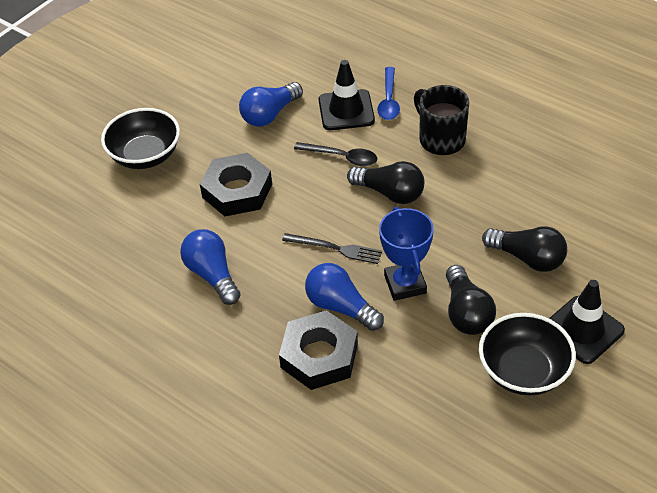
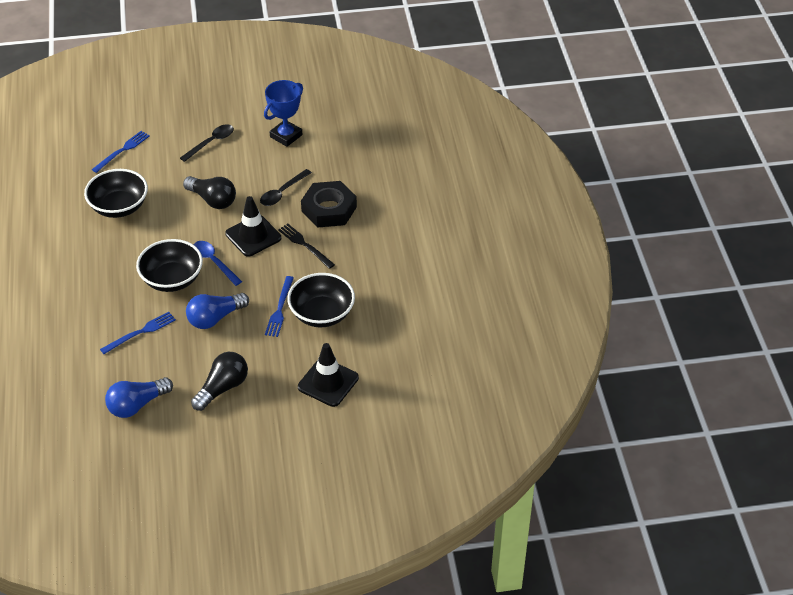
black bowl: 2 -> 3
black light bulb: 3 -> 2
black mug: 1 -> 0
black nut: 2 -> 1
black spoon: 1 -> 2
blue fork: 0 -> 3
blue light bulb: 3 -> 2

